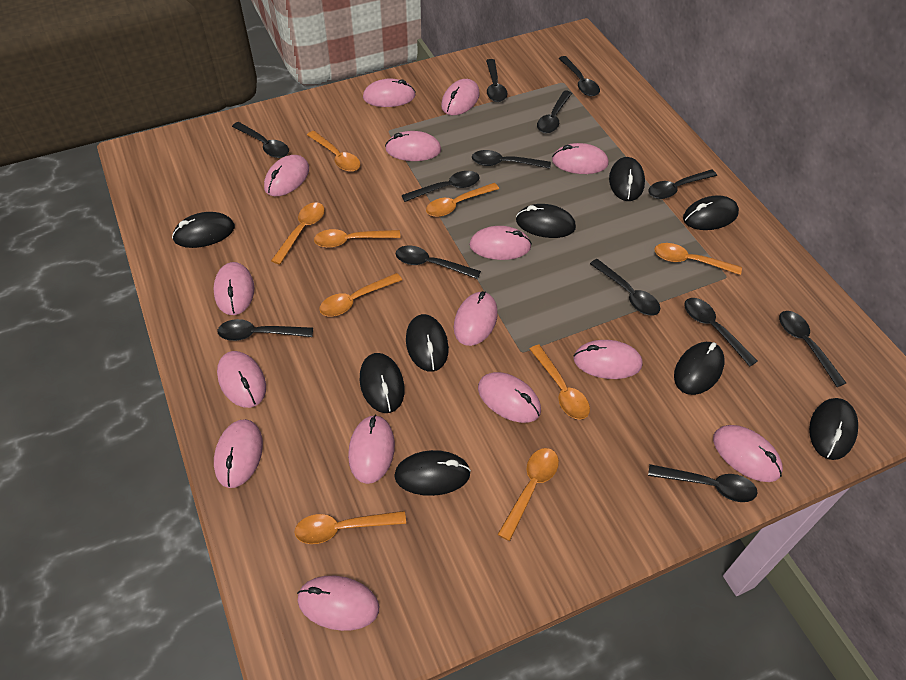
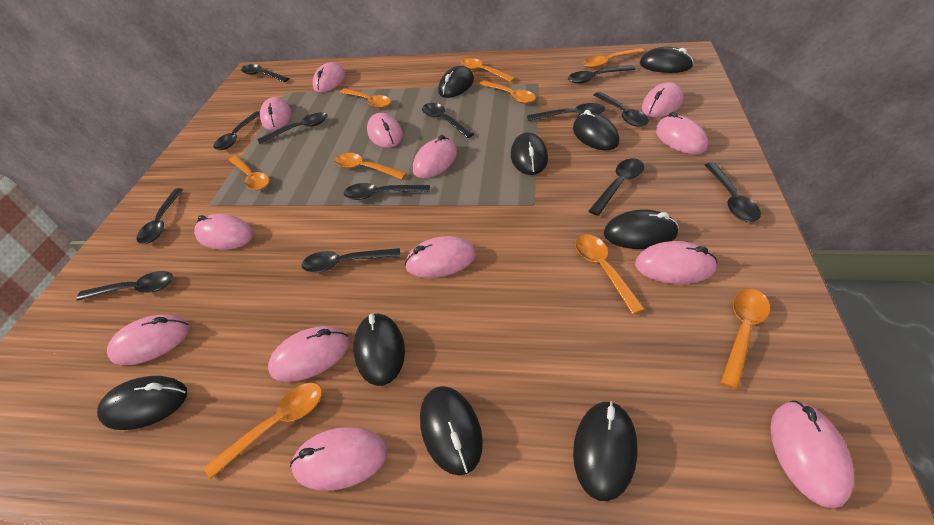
pink mouse: 15 -> 13

